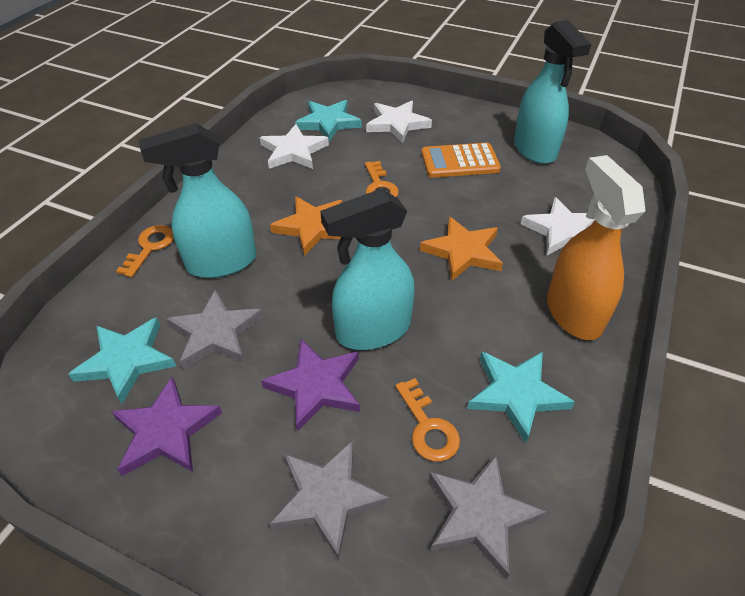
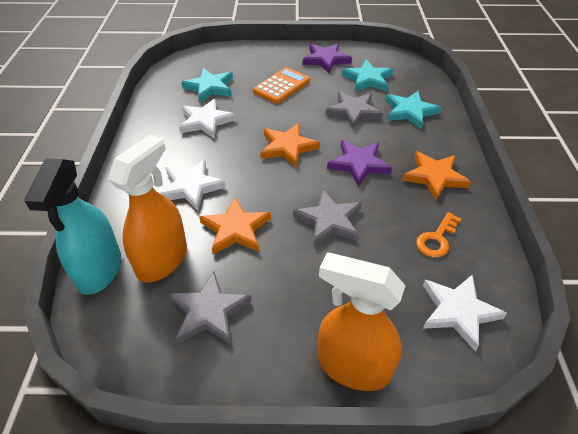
orange key: 3 -> 1
orange spray bottle: 1 -> 2
orange star: 2 -> 3
turquoise spray bottle: 3 -> 1

